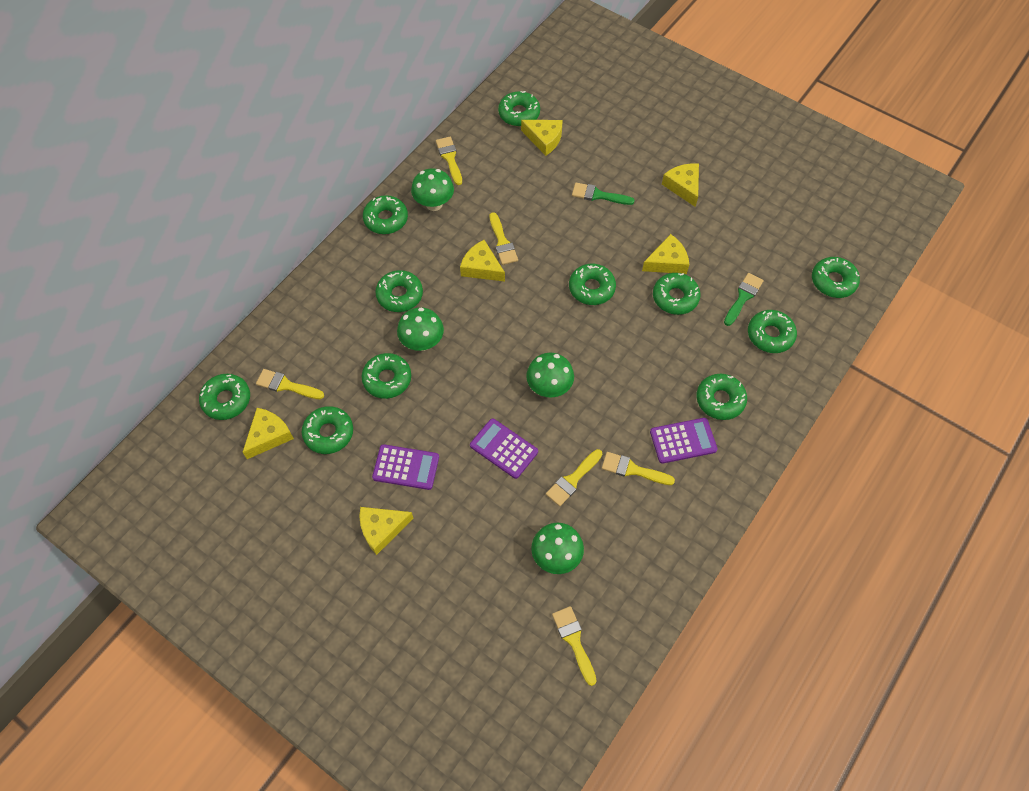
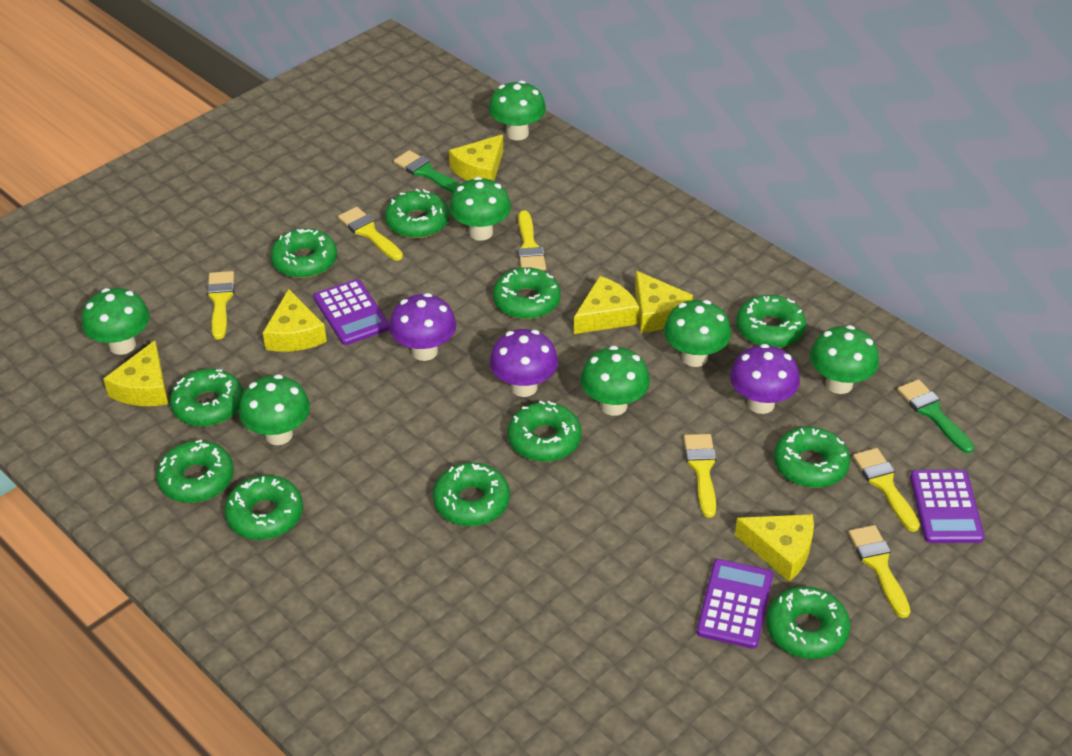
green mushroom: 4 -> 7
purple mushroom: 0 -> 3

